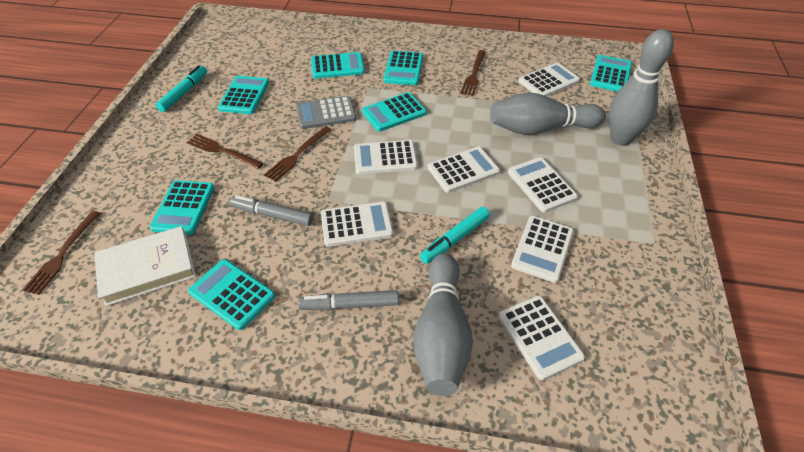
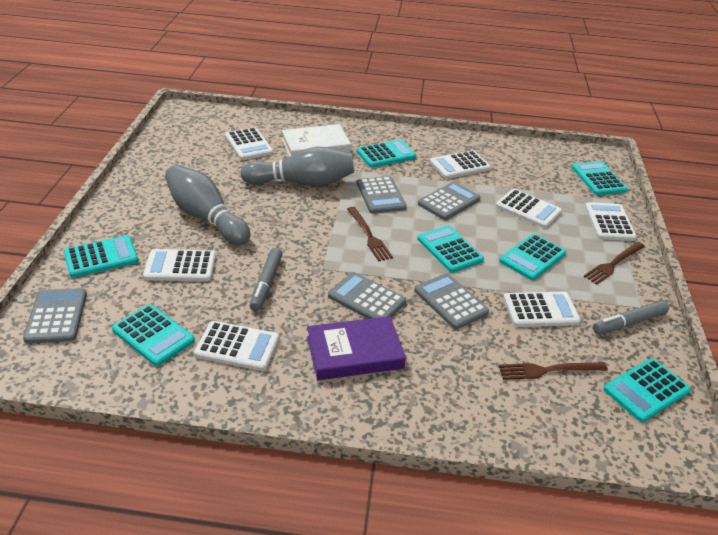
brown fork: 4 -> 3
grey bowling pin: 3 -> 2
grey calculator: 1 -> 5
purple book: 0 -> 1
turquoise marker: 2 -> 0

